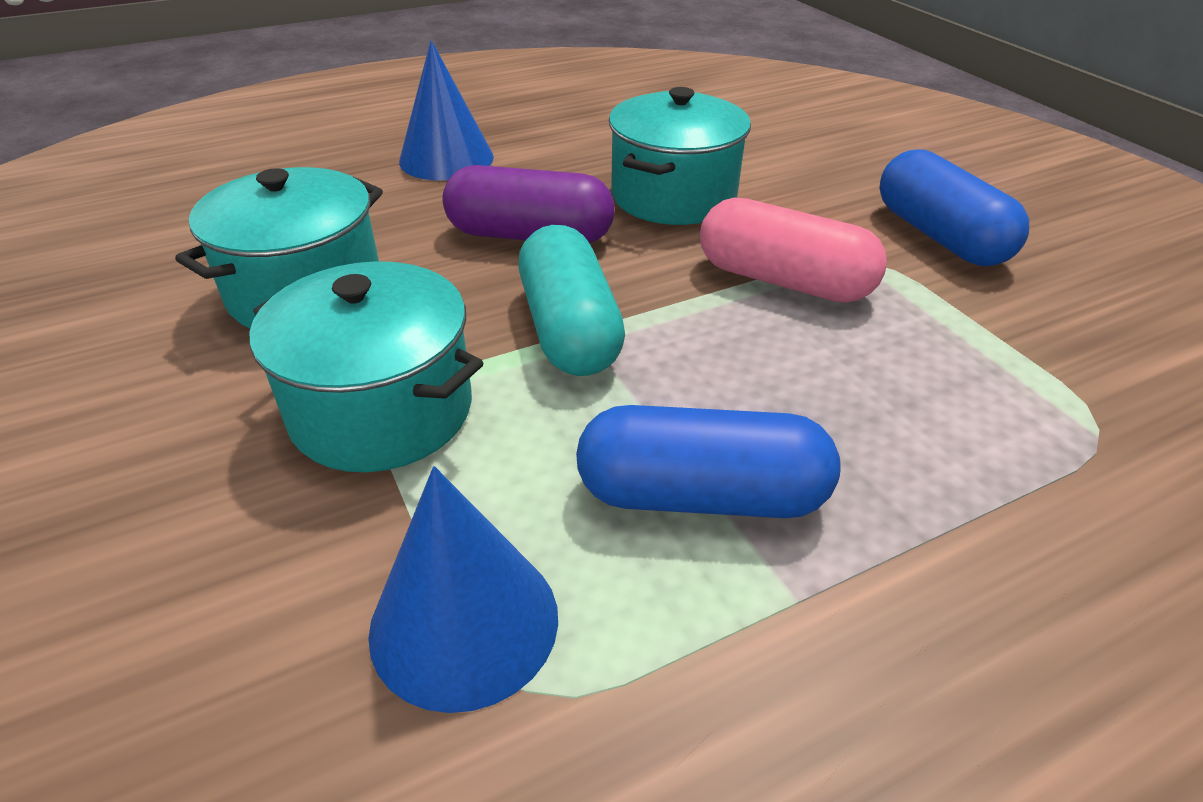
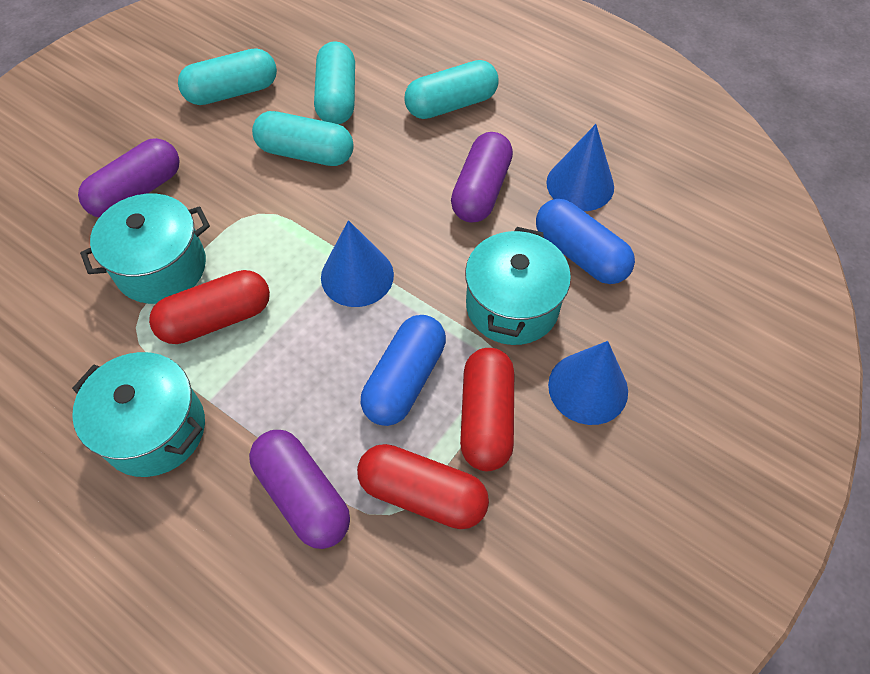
blue cone: 2 -> 3
pink capsule: 1 -> 0
purple capsule: 1 -> 3
red capsule: 0 -> 3
turquoise capsule: 1 -> 4

